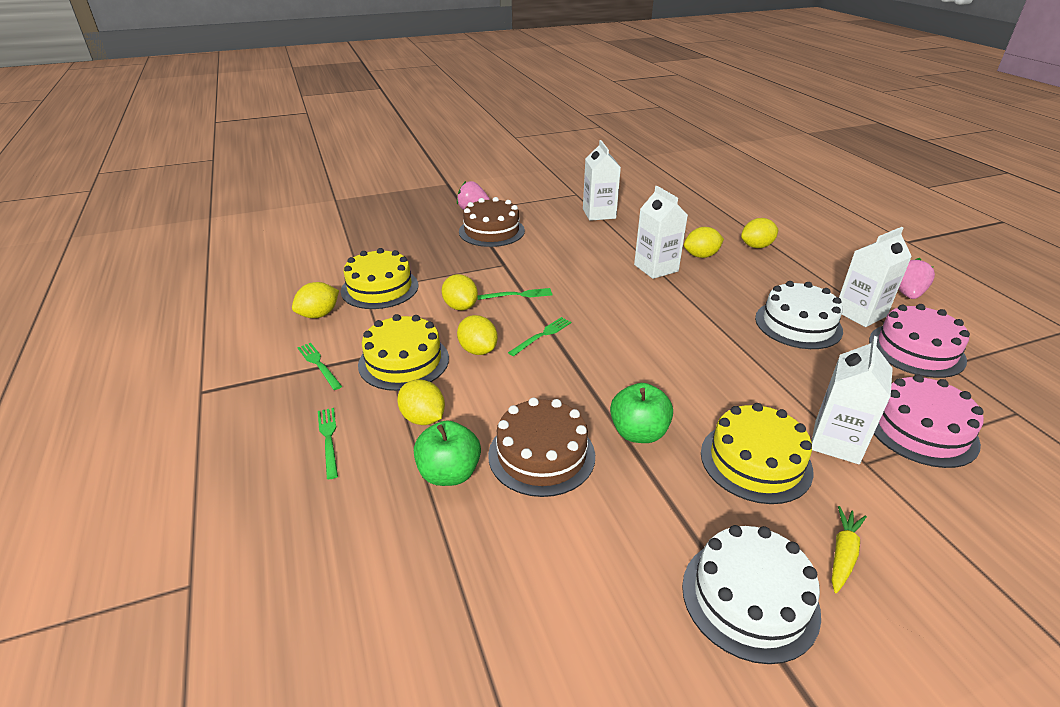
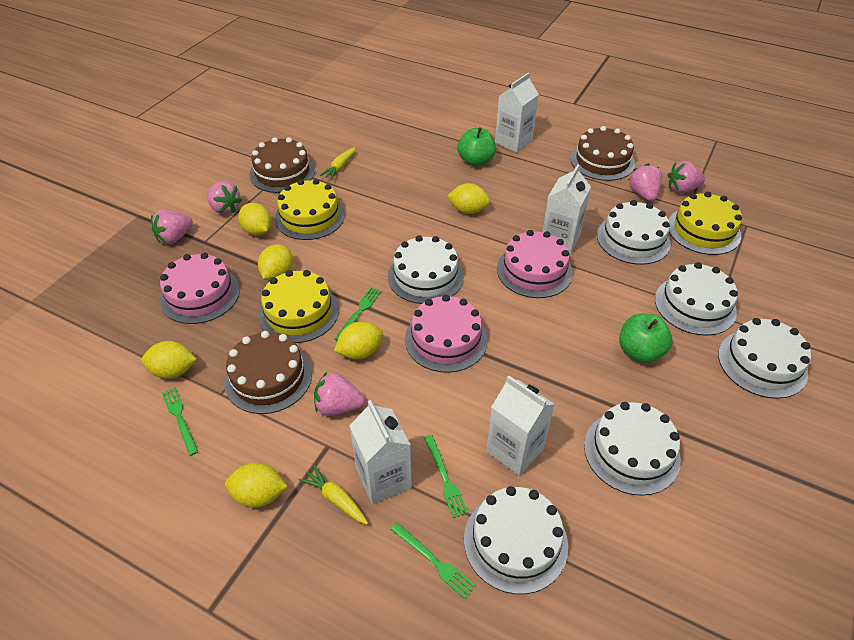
brown cake: 2 -> 3
pink cake: 2 -> 3
pink strawberry: 2 -> 5
white cake: 2 -> 6
yellow carrot: 1 -> 2

